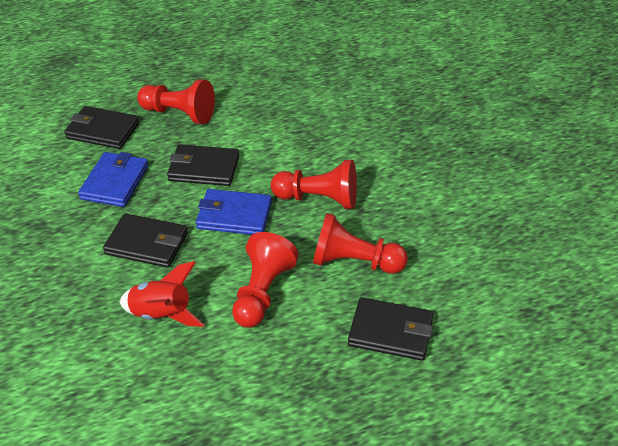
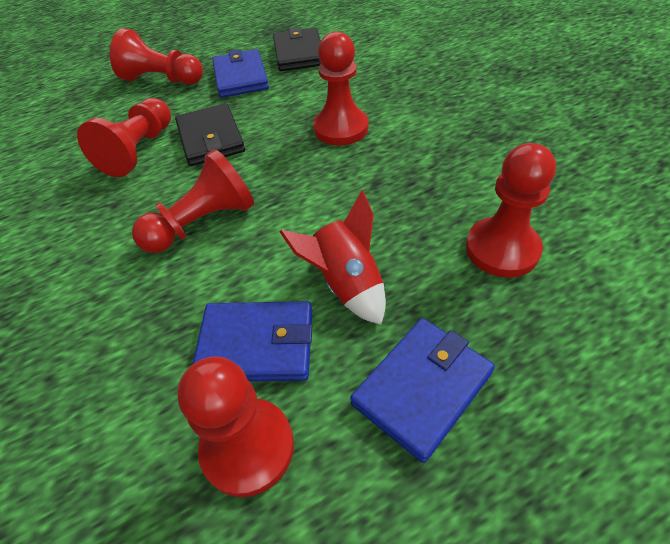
black wallet: 4 -> 2
blue wallet: 2 -> 3
red pawn: 4 -> 6

